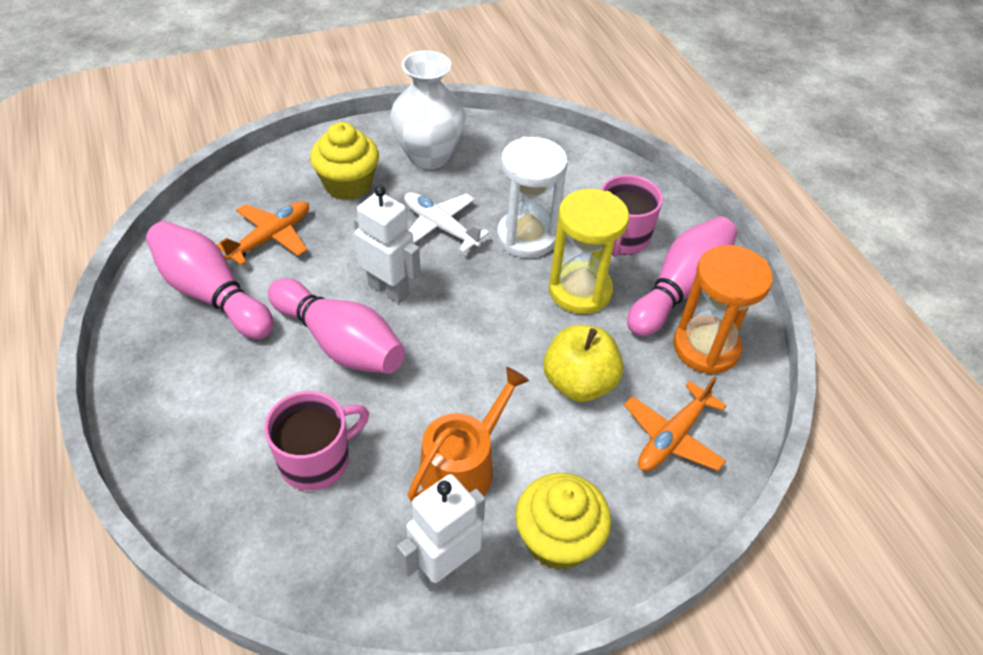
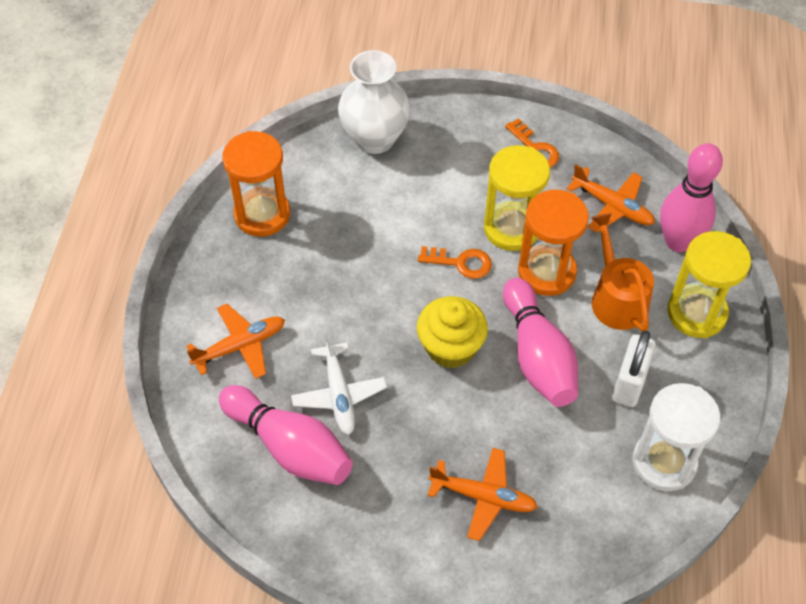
orange hourglass: 1 -> 2
orange key: 0 -> 2
orange plane: 2 -> 3
pink mug: 2 -> 0
white padlock: 0 -> 1
white robot: 2 -> 0
yellow apple: 1 -> 0
yellow cupcake: 2 -> 1
yellow hourglass: 1 -> 2

